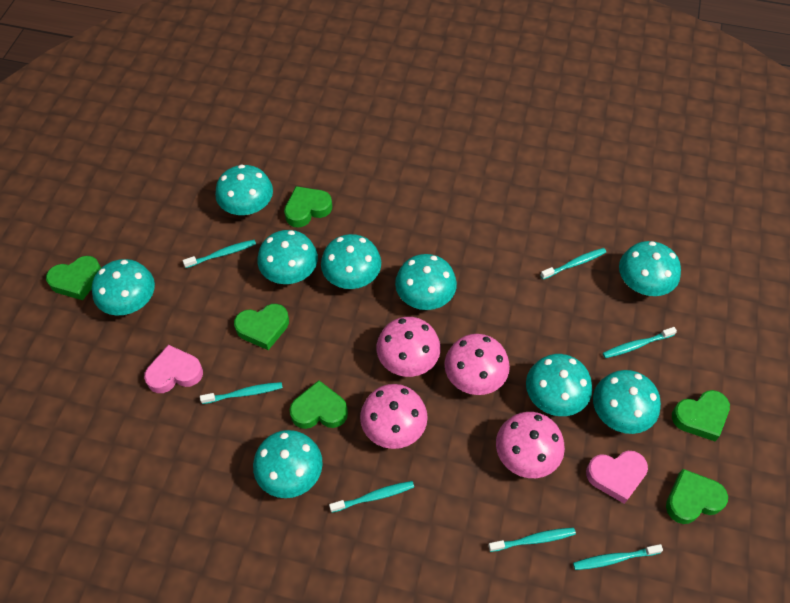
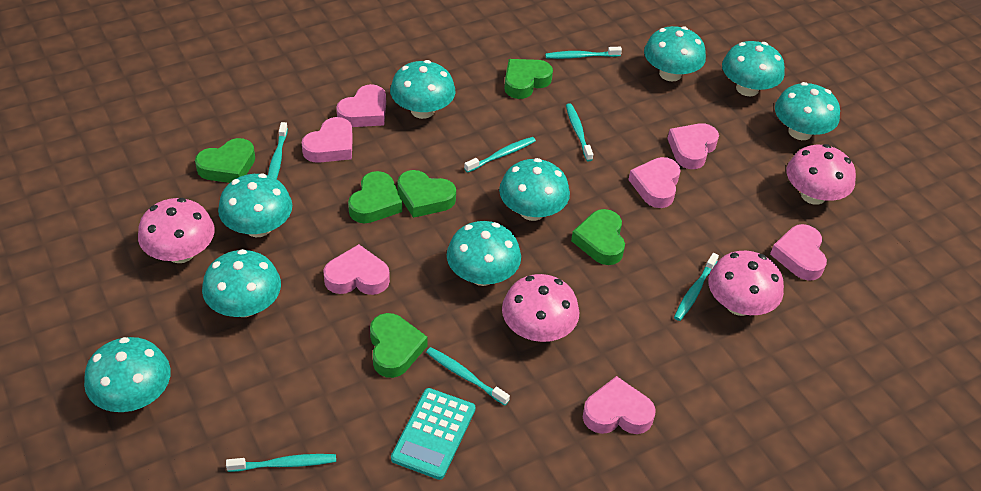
pink heart: 2 -> 7
turquoise calculator: 0 -> 1

